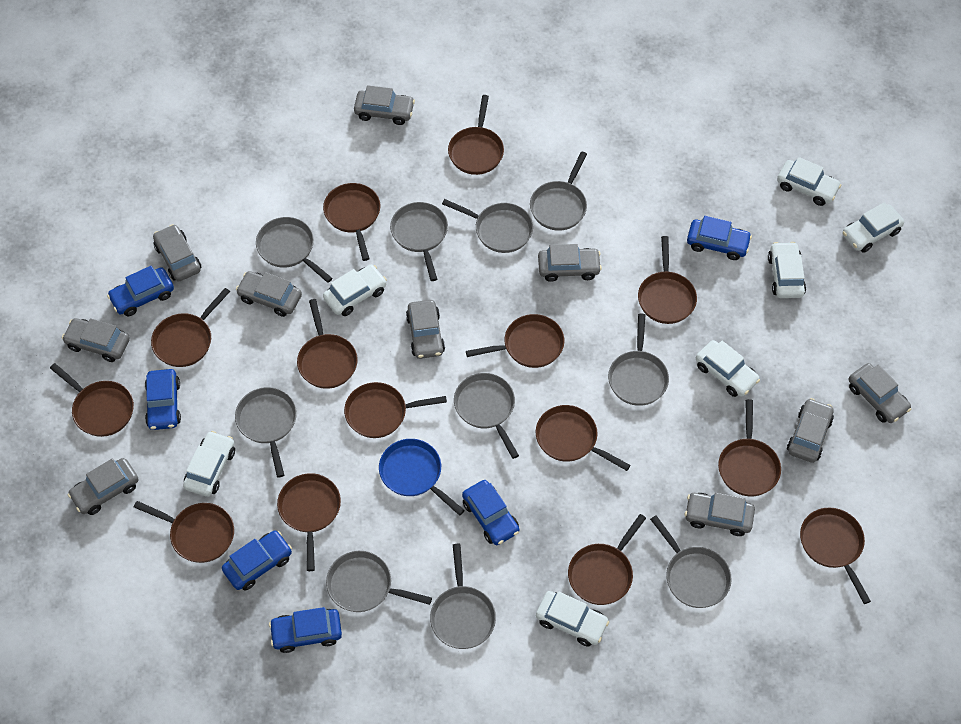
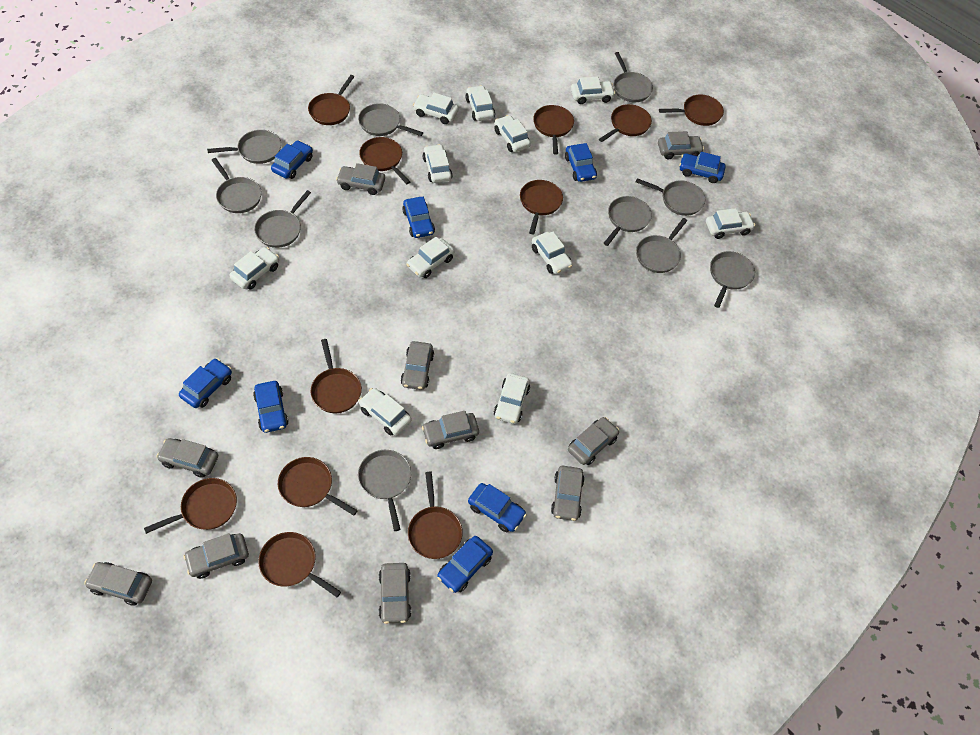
blue car: 6 -> 8
blue pan: 1 -> 0
brown pan: 14 -> 11
white car: 7 -> 11

